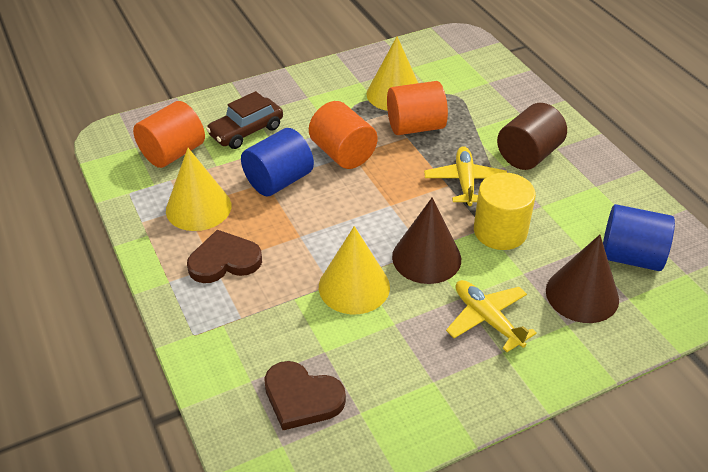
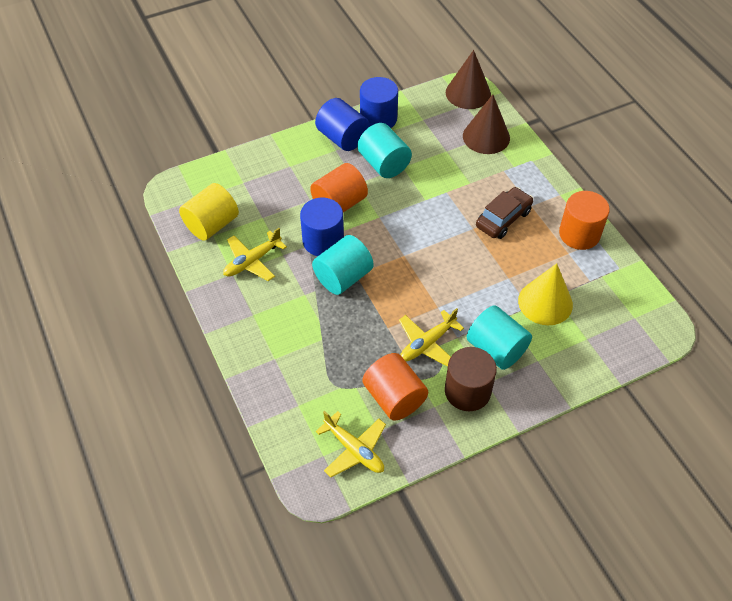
blue cylinder: 2 -> 3
brown heart: 2 -> 0
turquoise cylinder: 0 -> 3
yellow cone: 3 -> 1
yellow plane: 2 -> 3

